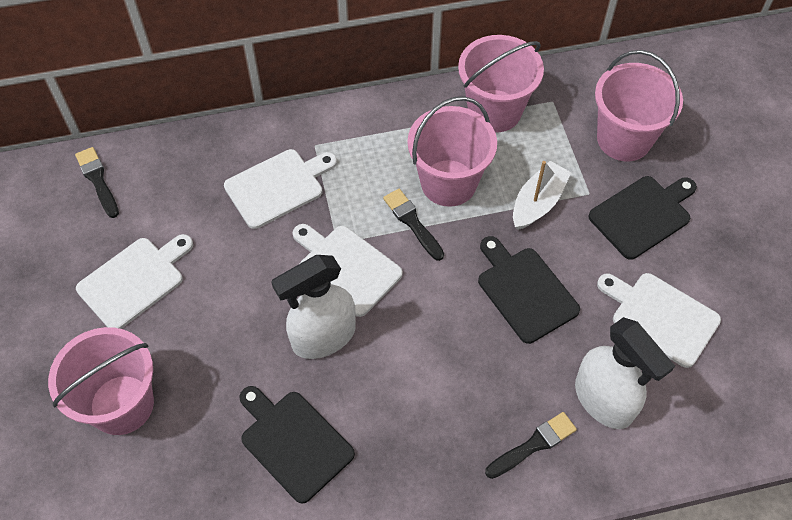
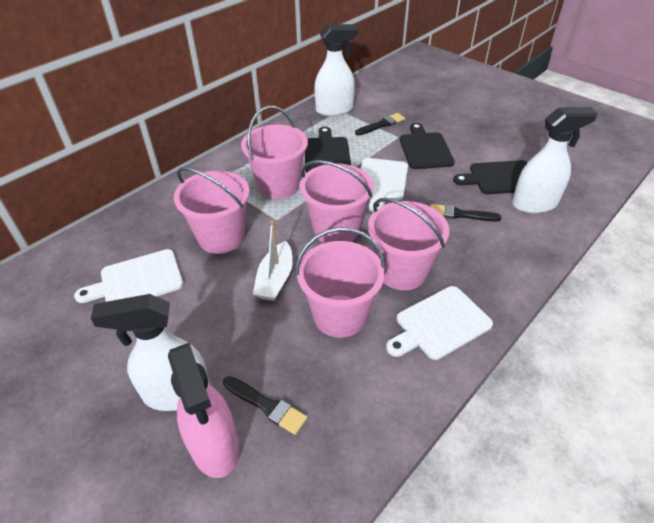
pink bucket: 4 -> 5
pink spray bottle: 0 -> 1
white cutting board: 4 -> 3
white spray bottle: 2 -> 3

